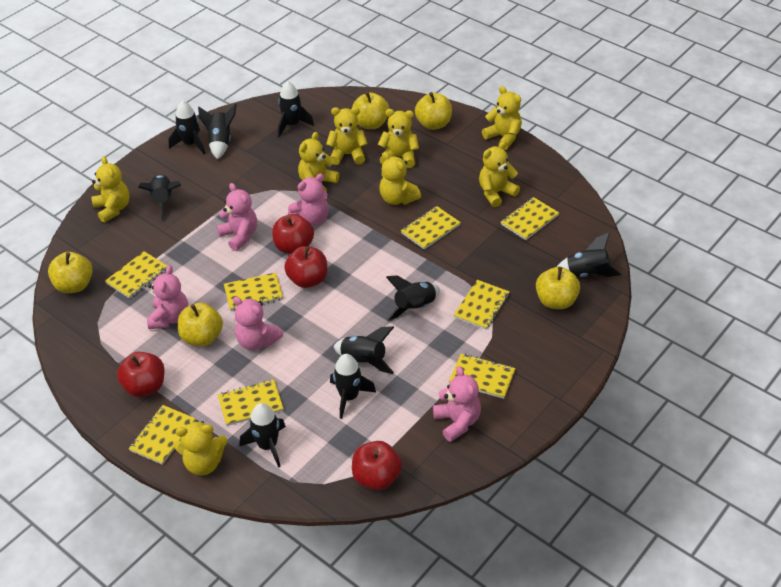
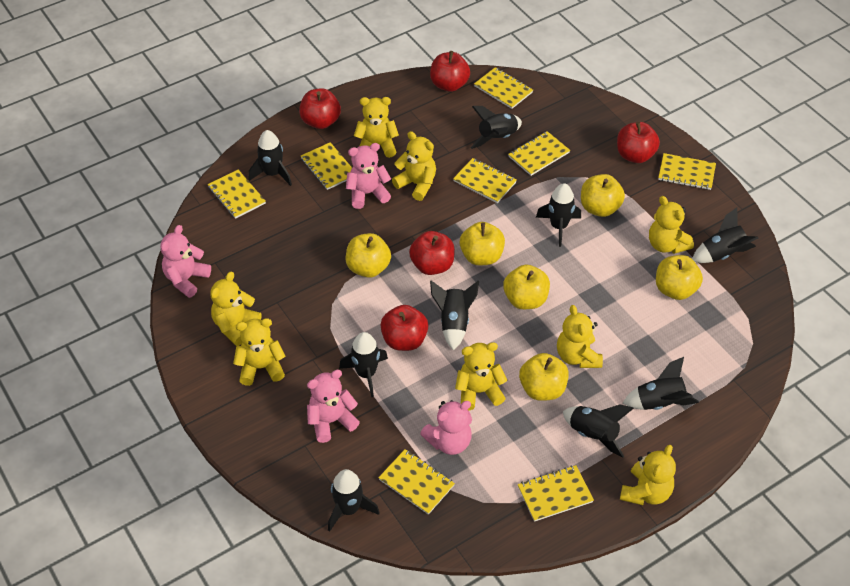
pink teddy bear: 5 -> 4
red apple: 4 -> 5
yellow apple: 5 -> 6

